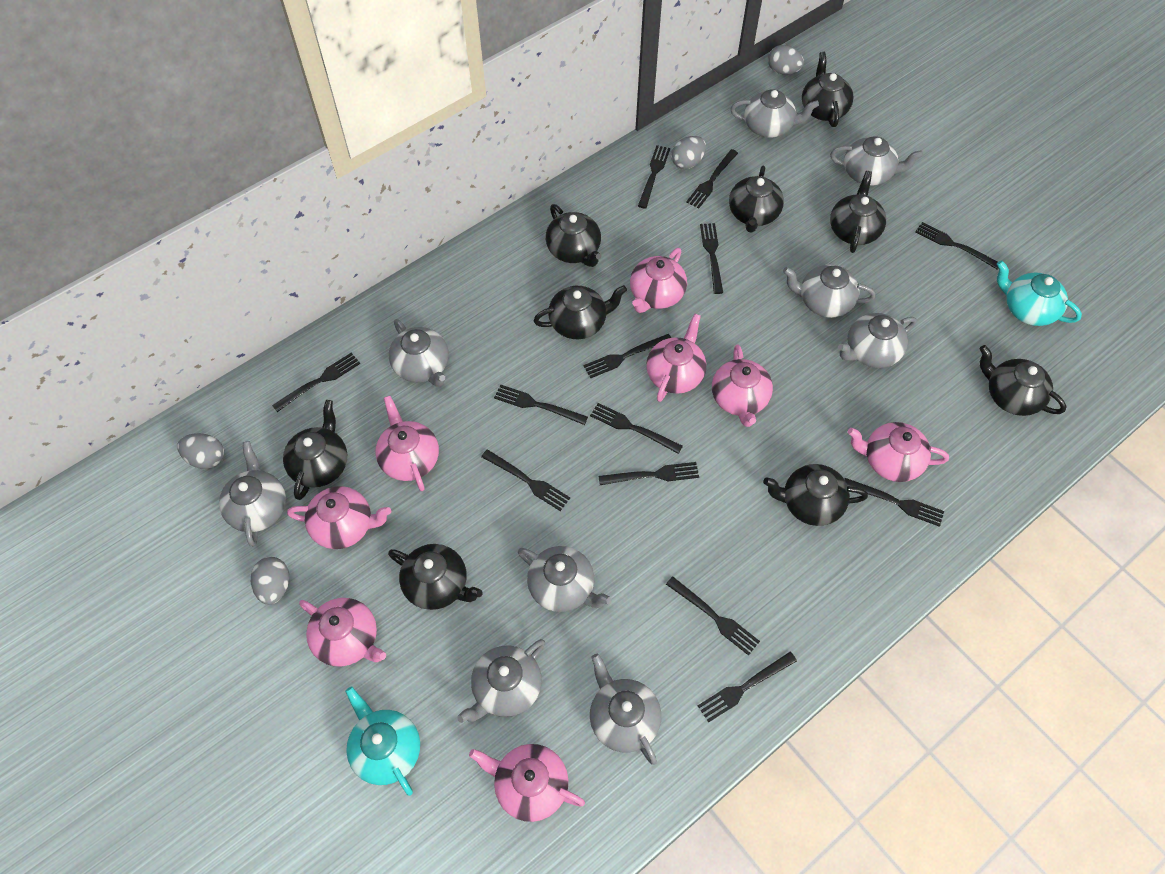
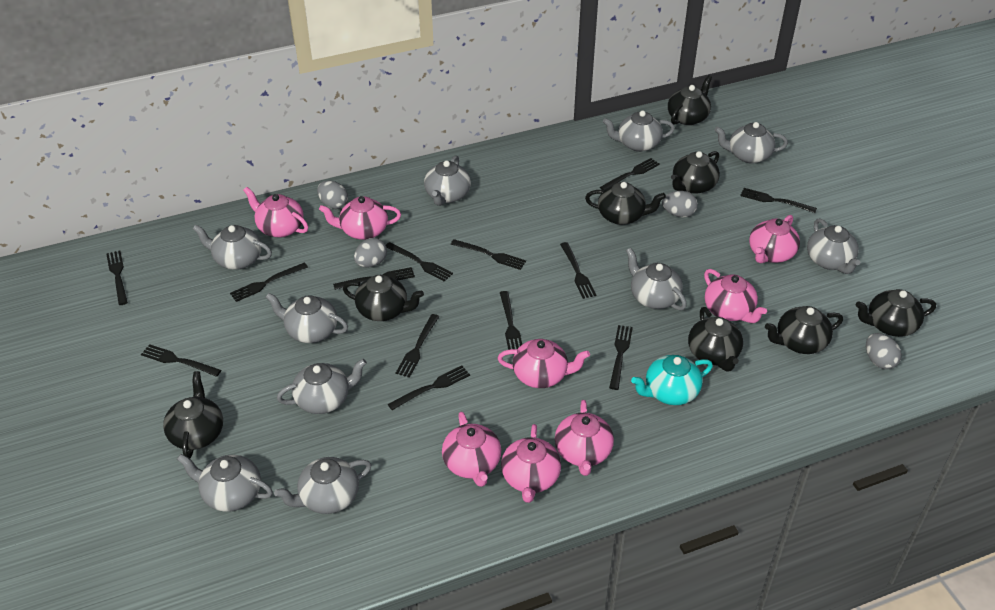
black teapot: 9 -> 8
grey teapot: 9 -> 10
turquoise teapot: 2 -> 1

